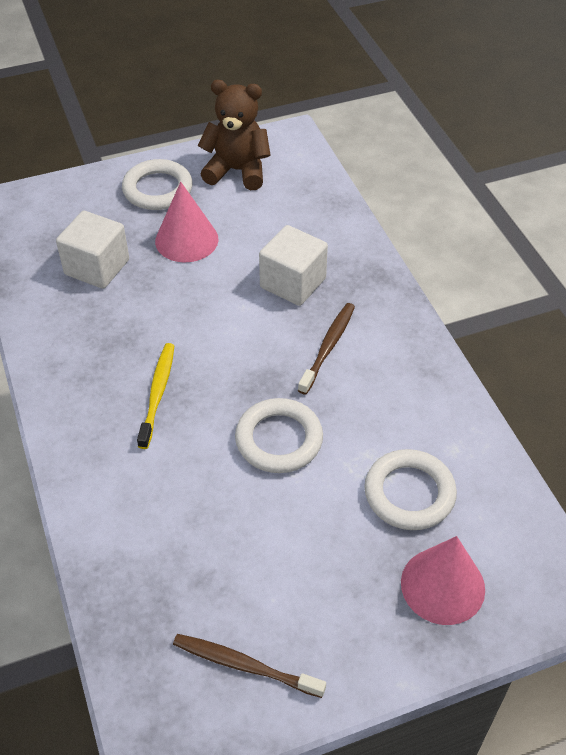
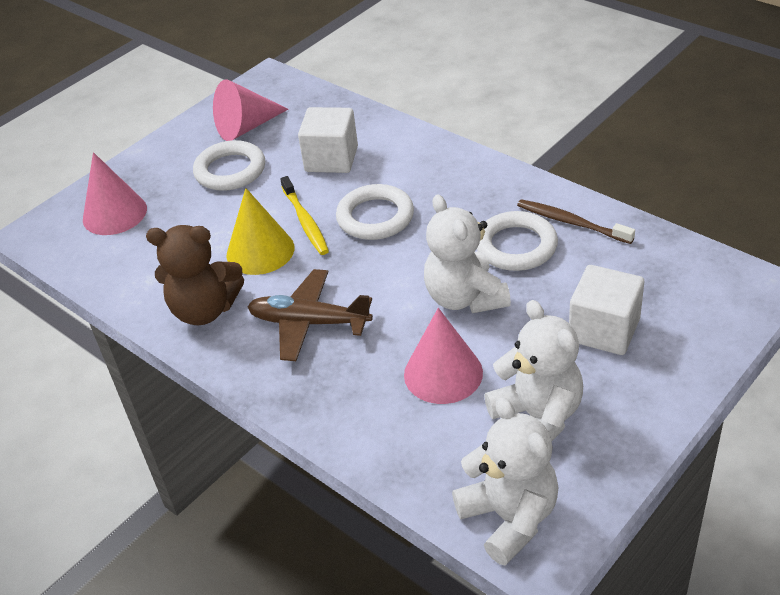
brown plane: 0 -> 1
brown toothbrush: 2 -> 1
pink cone: 2 -> 3
white teddy bear: 0 -> 3
yellow cone: 0 -> 1

